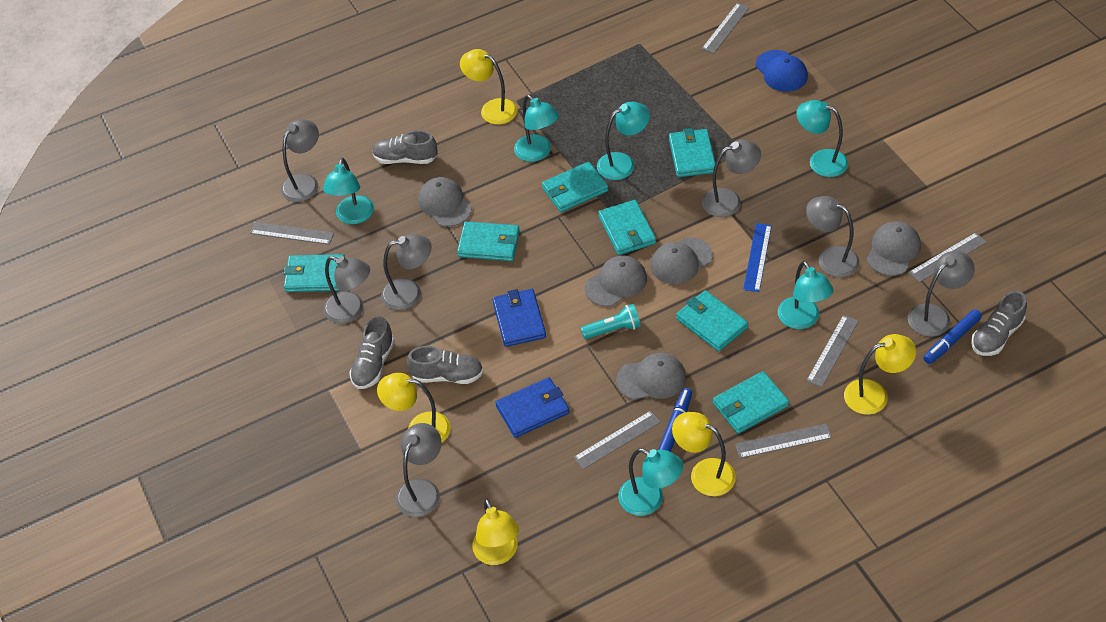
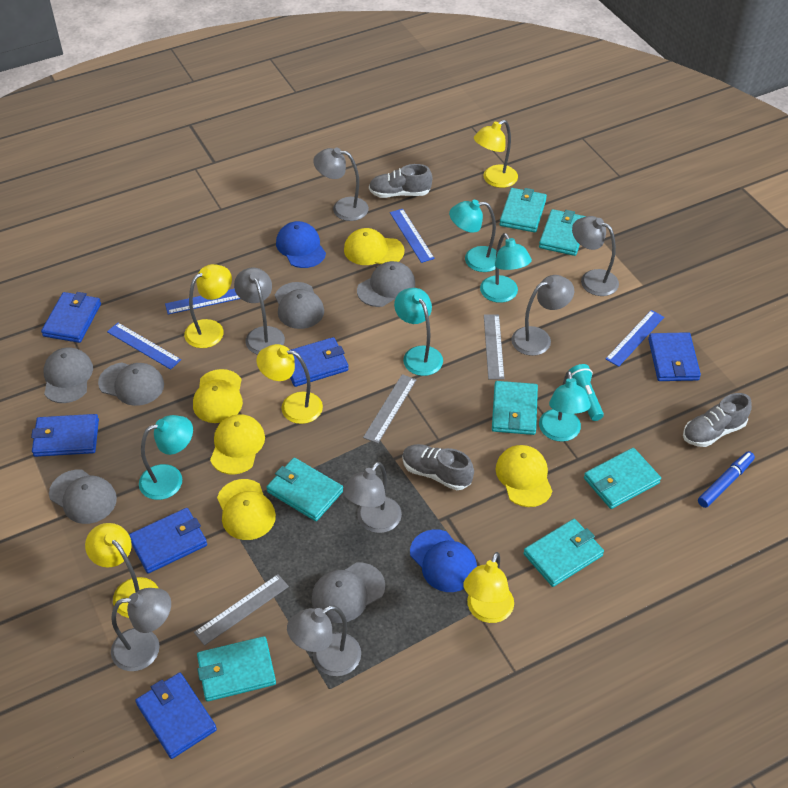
blue cap: 1 -> 2
blue marker: 2 -> 1
blue ruler: 1 -> 4
blue wallet: 2 -> 6
grey cap: 5 -> 6
grey ruler: 6 -> 3
grey shoe: 4 -> 3
turquoise lamp: 6 -> 5
yellow cap: 0 -> 5

